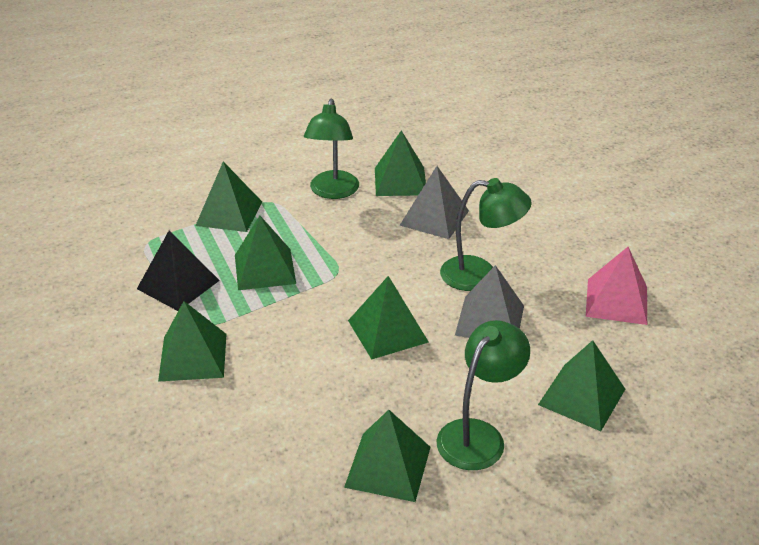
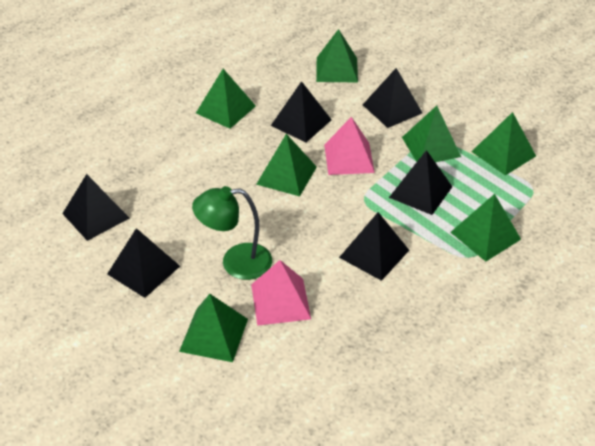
black pyramid: 1 -> 6
green lamp: 3 -> 1
grey pyramid: 2 -> 0
pink pyramid: 1 -> 2

